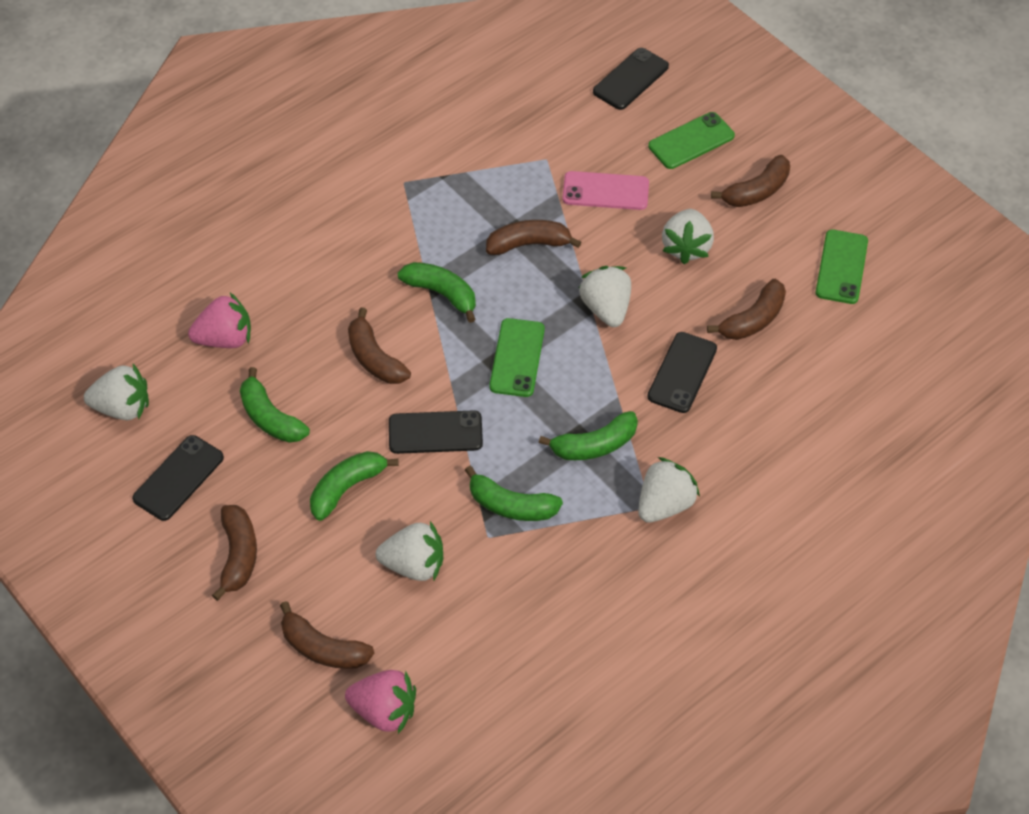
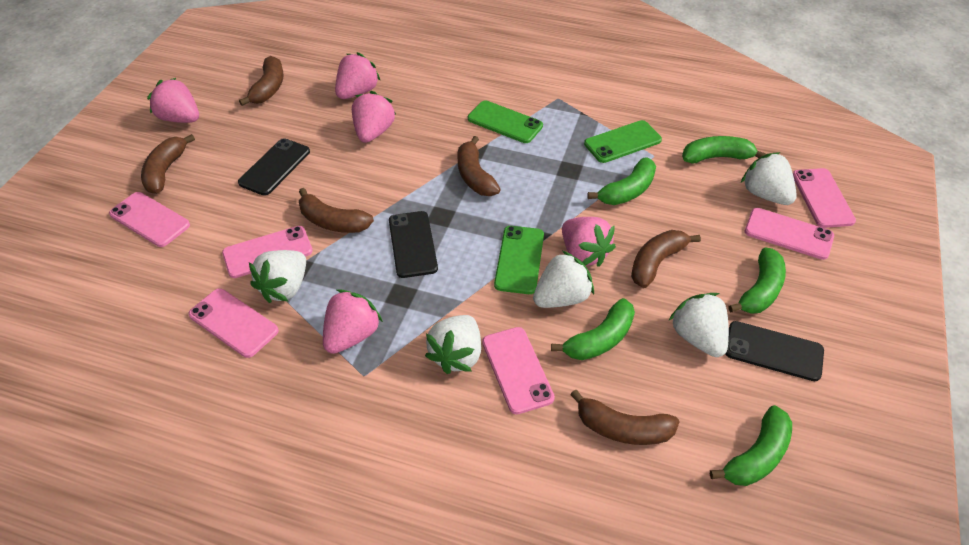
black phone: 4 -> 3
pink phone: 1 -> 6
pink strawberry: 2 -> 5

